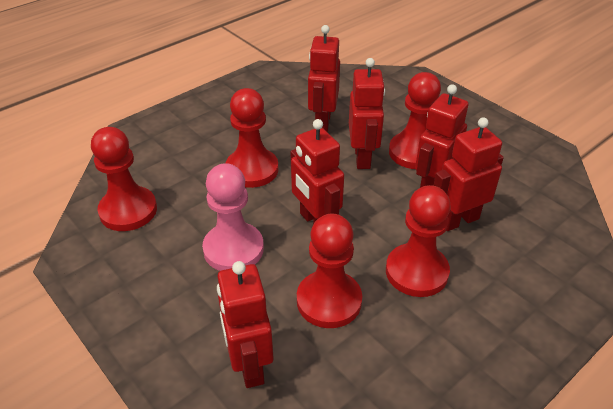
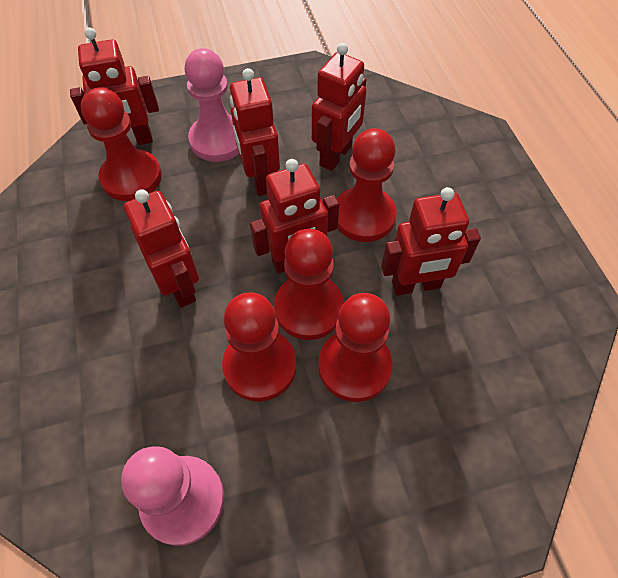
pink pawn: 1 -> 2

